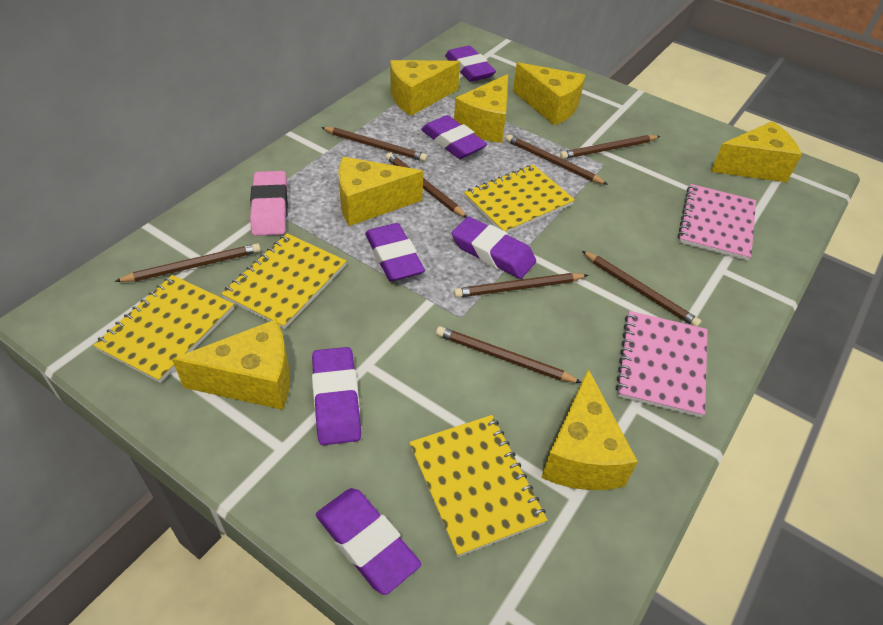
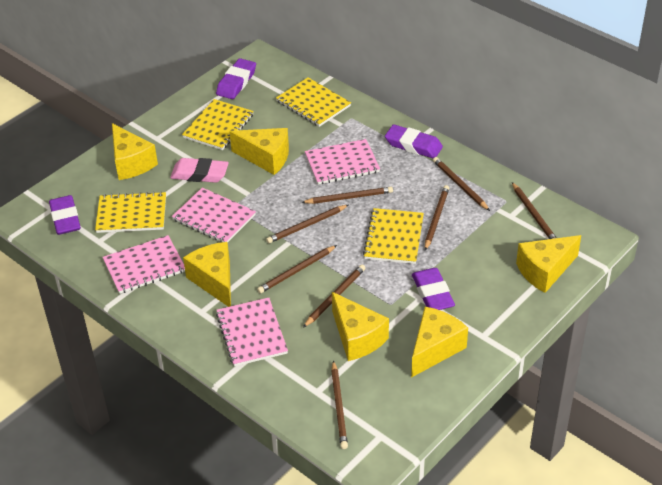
pink notebook: 2 -> 4
purple eraser: 6 -> 4
yellow cheese: 7 -> 6

